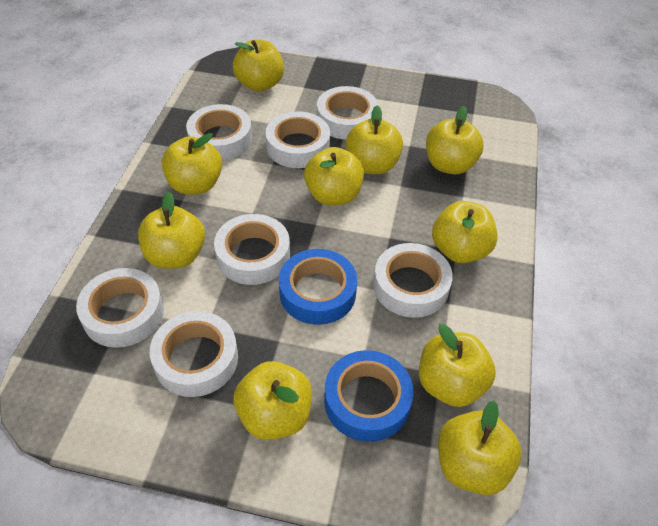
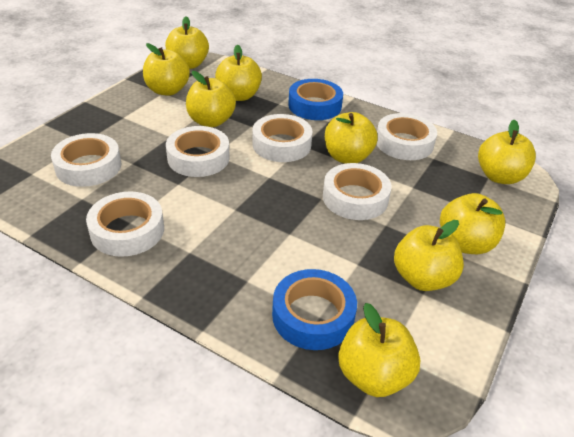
white tape: 7 -> 6
yellow apple: 10 -> 9

